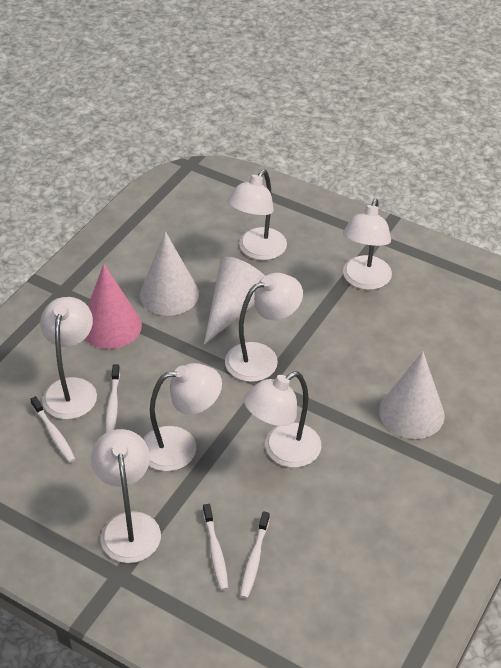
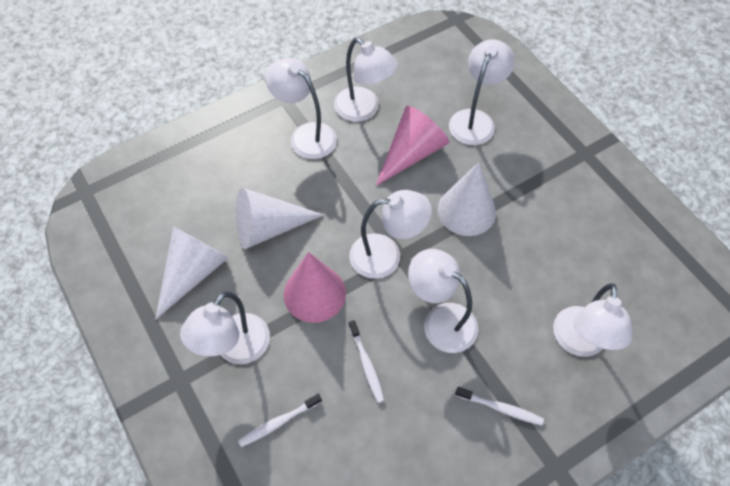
pink cone: 1 -> 2
white toothbrush: 4 -> 3

